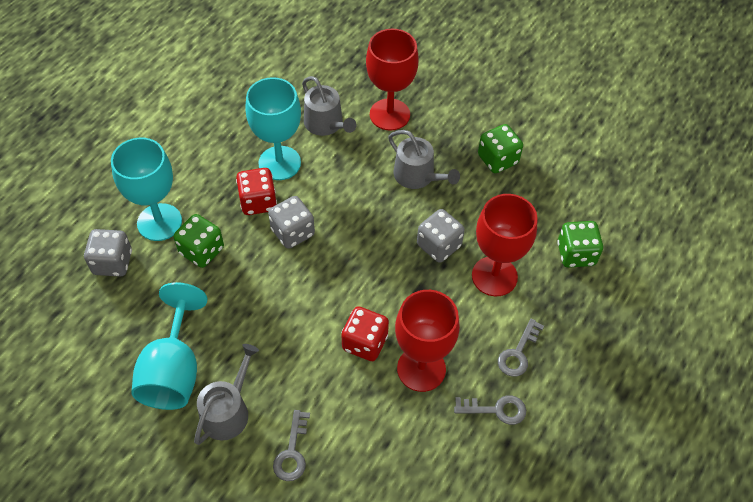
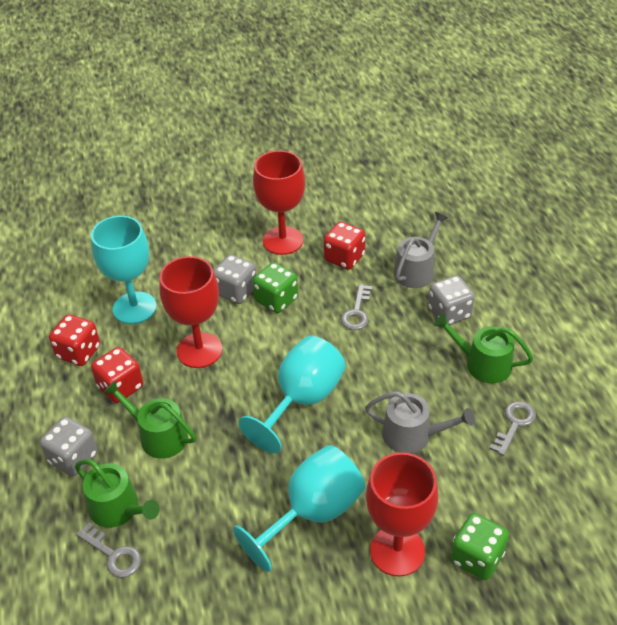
green dice: 3 -> 2
green watering can: 0 -> 3
grey watering can: 3 -> 2
red dice: 2 -> 3

